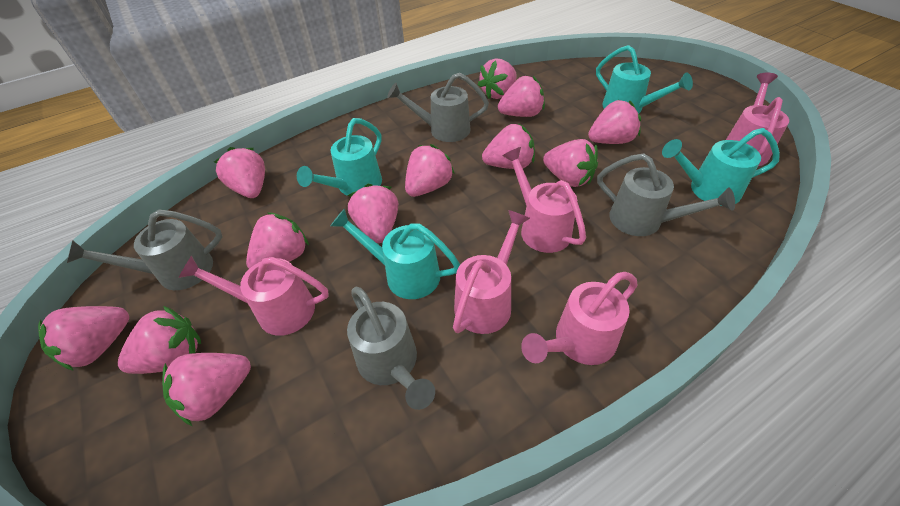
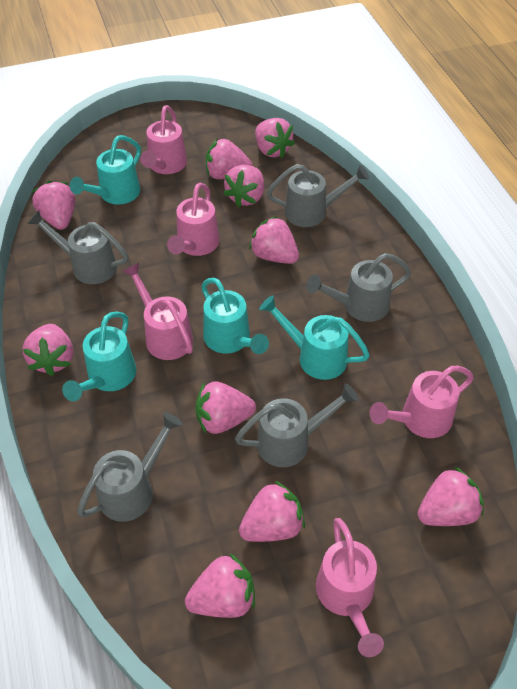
grey watering can: 4 -> 5
pink strawberry: 12 -> 10

